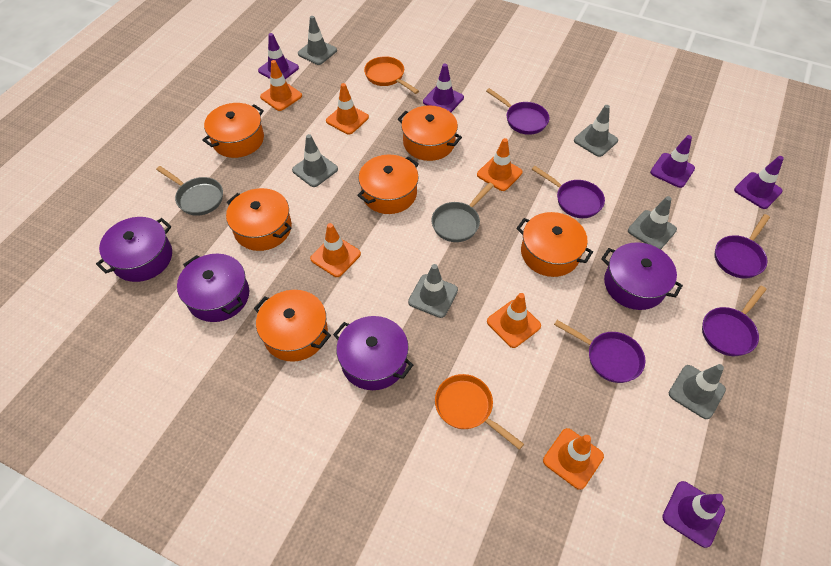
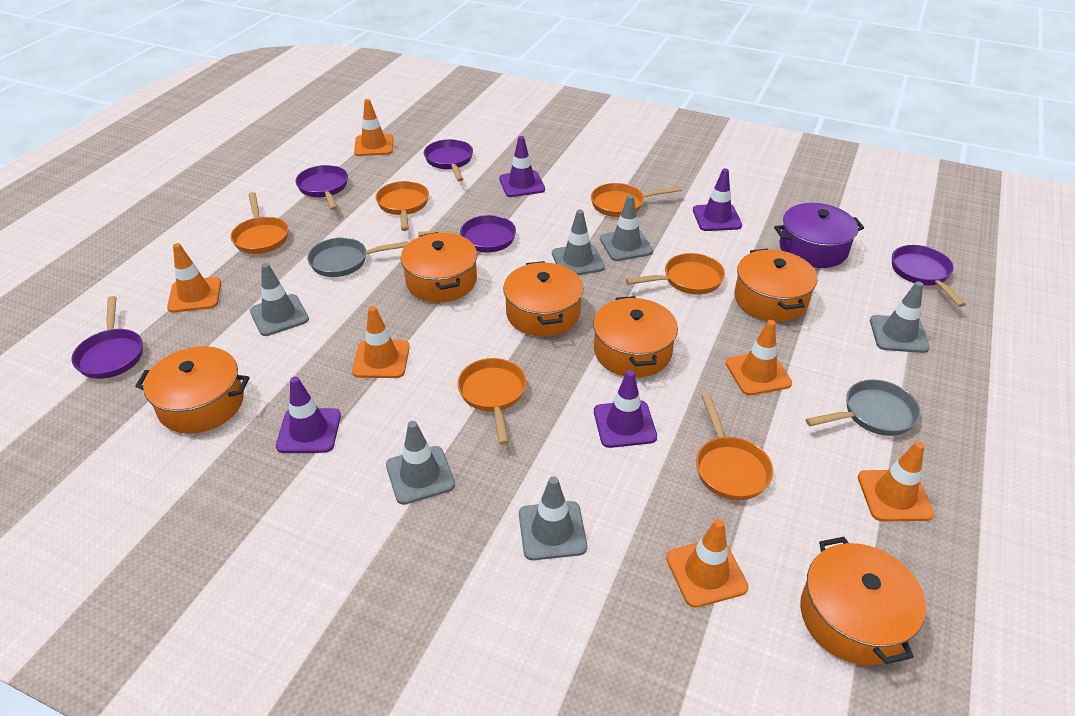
orange pan: 2 -> 6
purple pot: 4 -> 1
purple traffic cone: 5 -> 4

